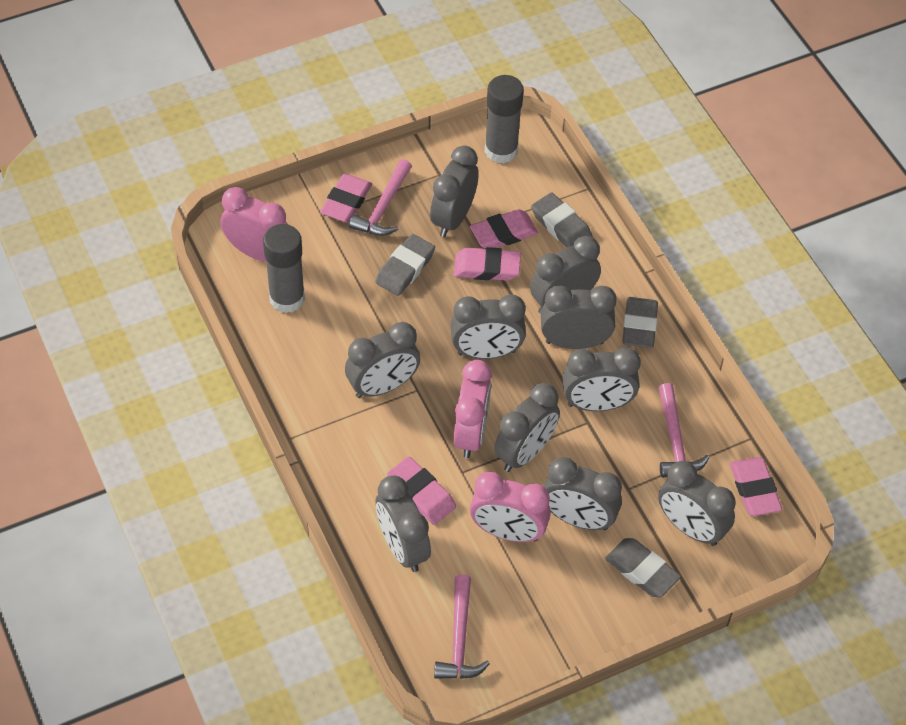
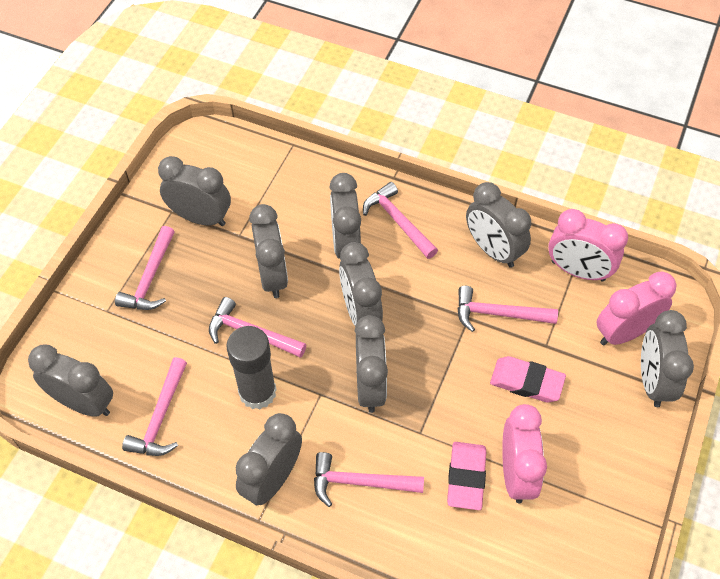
grey clock: 10 -> 9
grey eraser: 4 -> 0
grey glue stick: 2 -> 1
pink eraser: 5 -> 2
pink hammer: 3 -> 6

